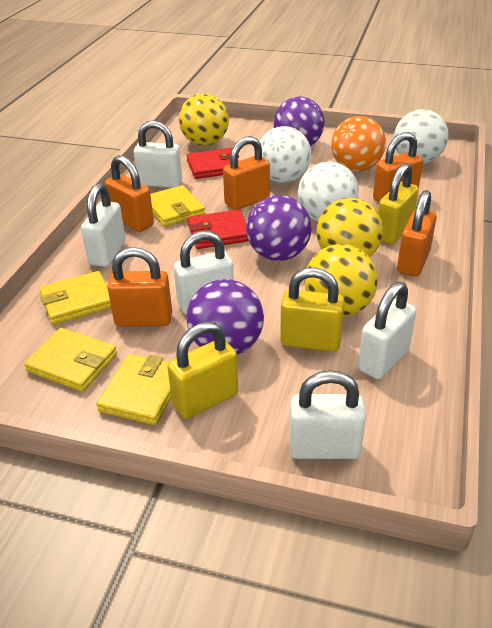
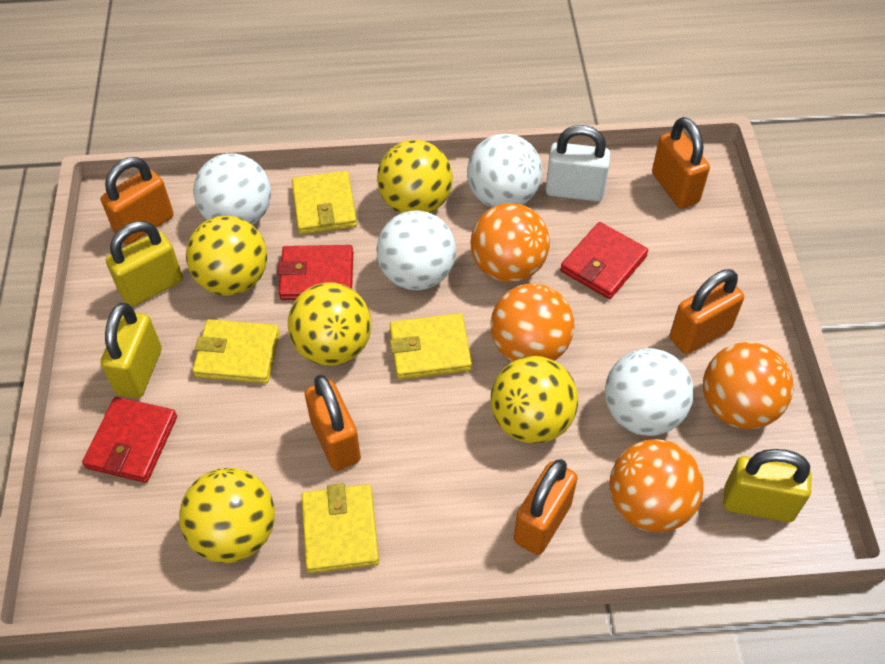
orange ball: 1 -> 4
purple ball: 3 -> 0
red wallet: 2 -> 3
white ball: 3 -> 4
white padlock: 5 -> 1
yellow ball: 3 -> 5

